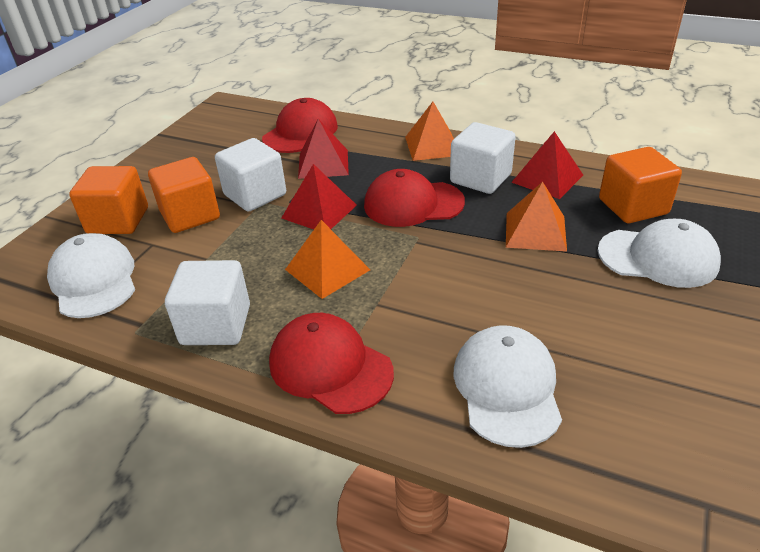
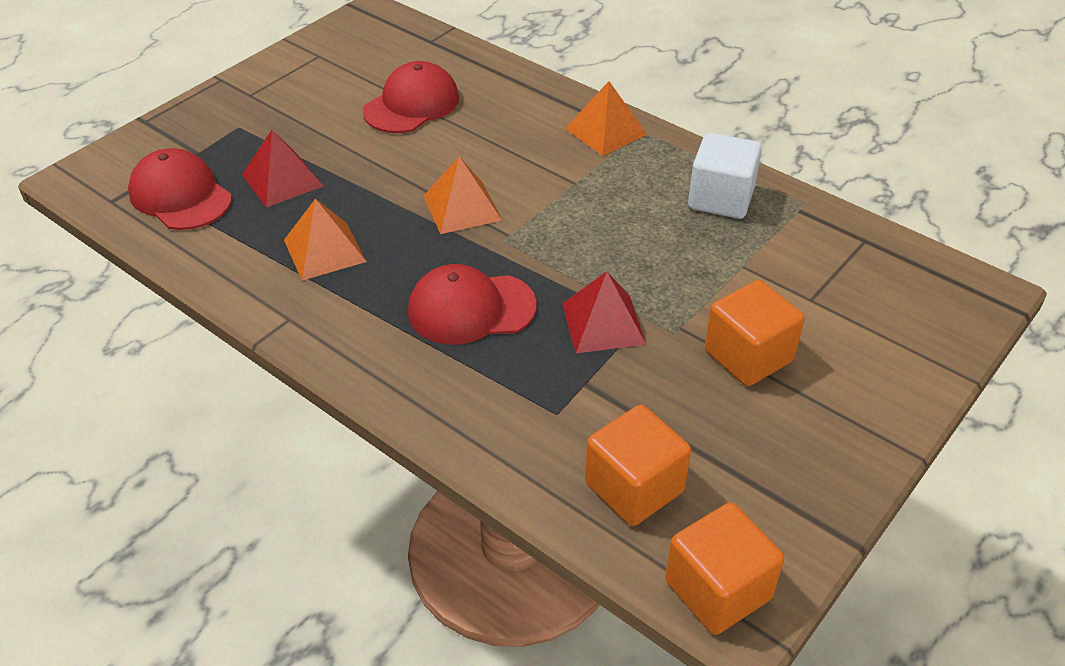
red pyramid: 3 -> 2
white cap: 3 -> 0
white cube: 3 -> 1

